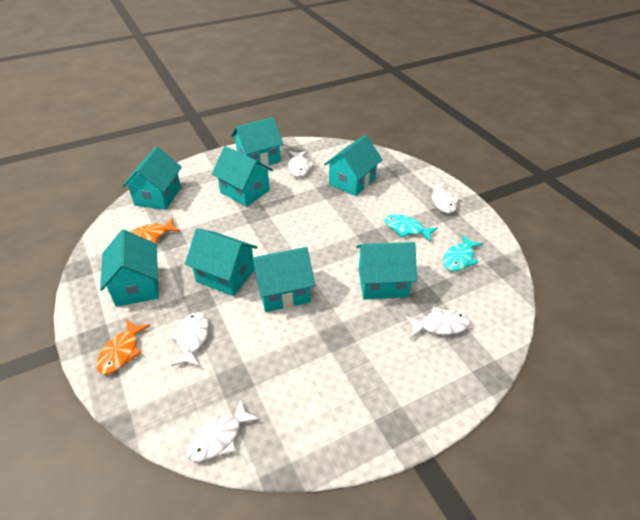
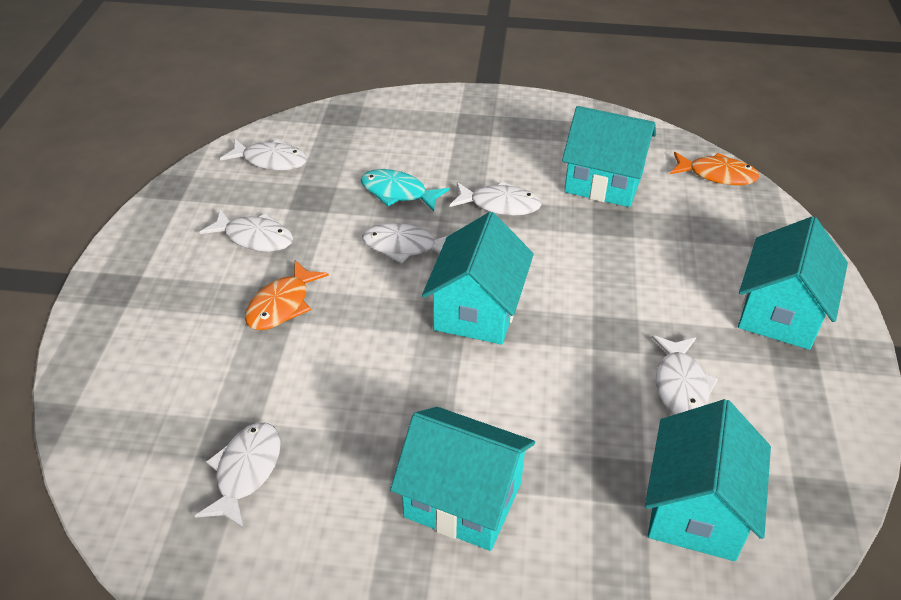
turquoise fish: 2 -> 1
turquoise house: 8 -> 5
white fish: 5 -> 6

